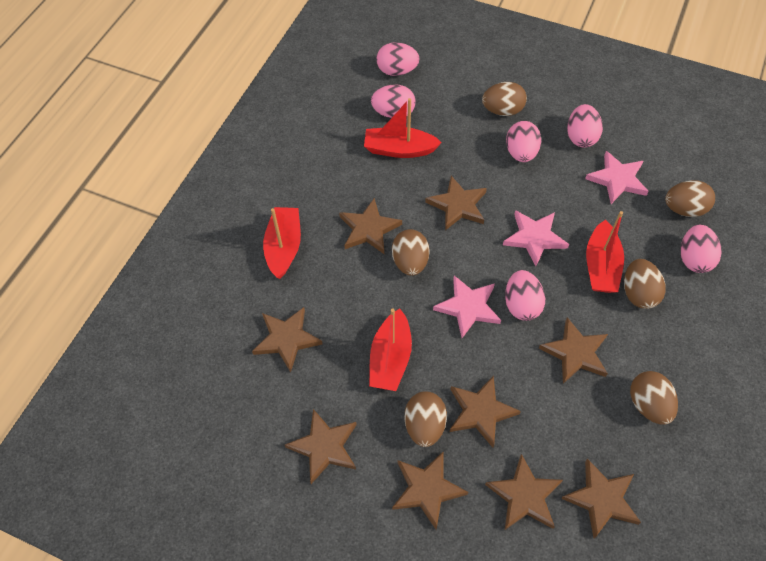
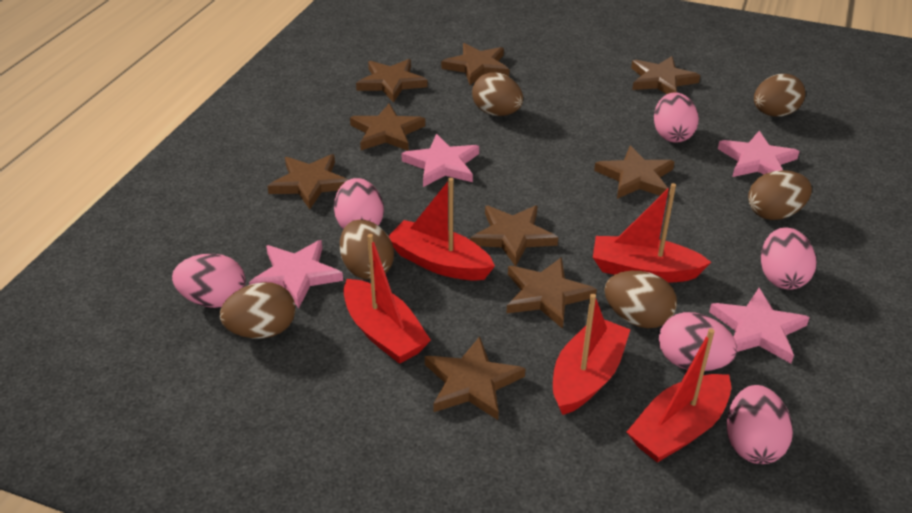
pink star: 3 -> 4
red boat: 4 -> 5

